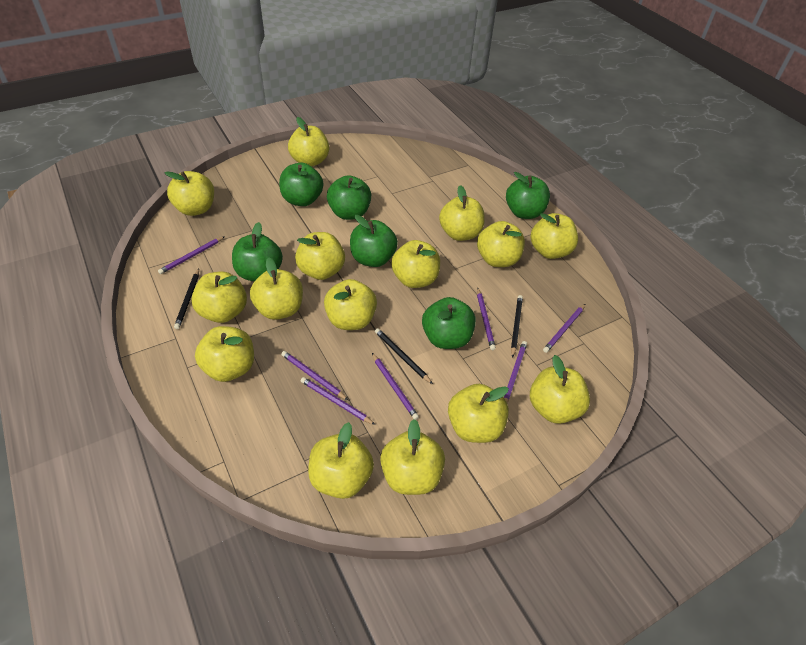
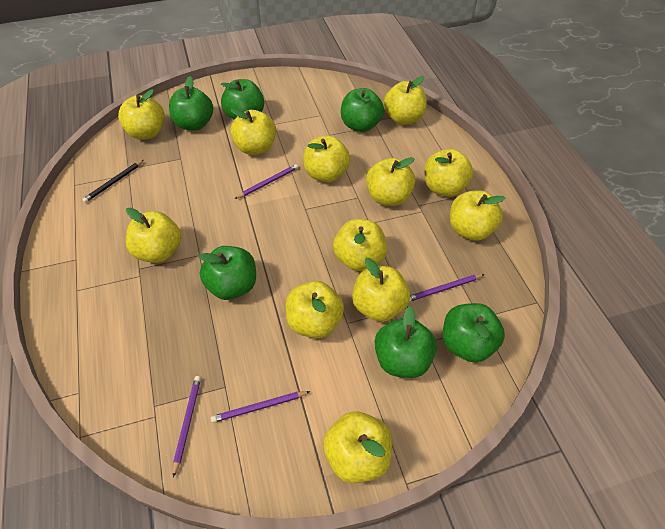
black pencil: 3 -> 1
purple pencil: 7 -> 4
yellow apple: 15 -> 12

